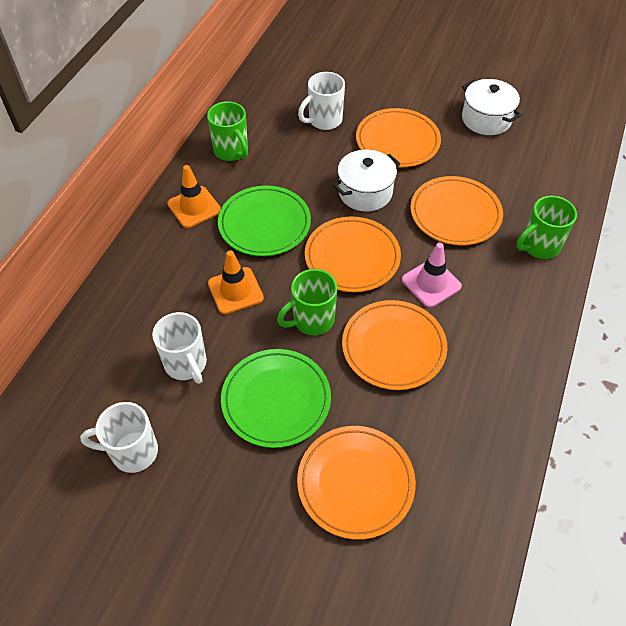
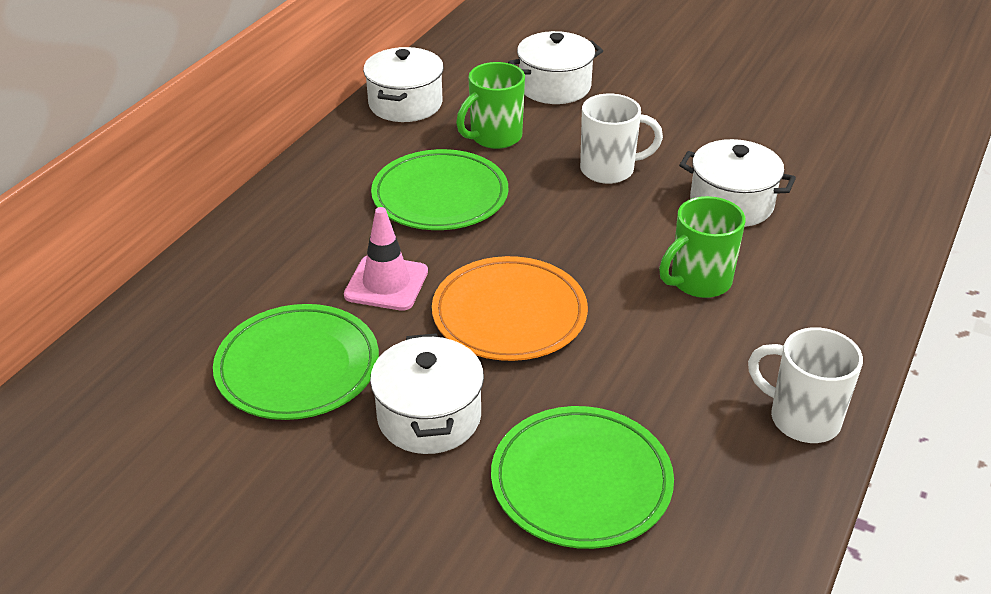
green mug: 3 -> 2
green plate: 2 -> 3
orange plate: 5 -> 1
orange traffic cone: 2 -> 0
white mug: 3 -> 2
white pot: 2 -> 4

